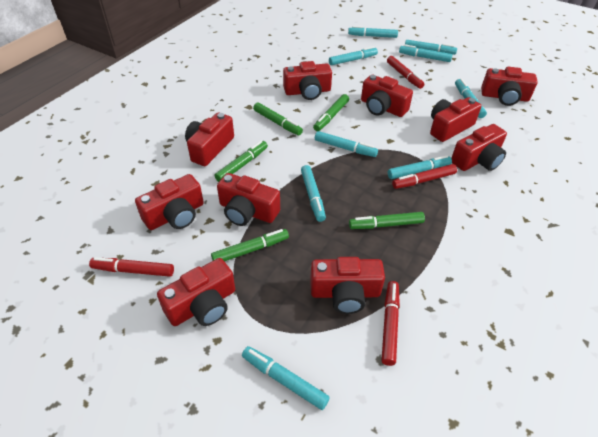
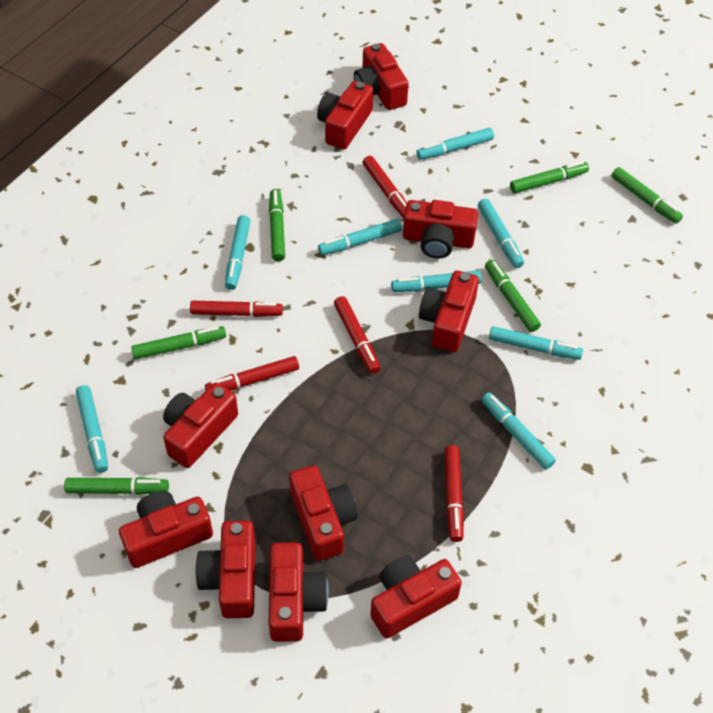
green marker: 5 -> 6
red marker: 4 -> 5
turquoise marker: 9 -> 8

